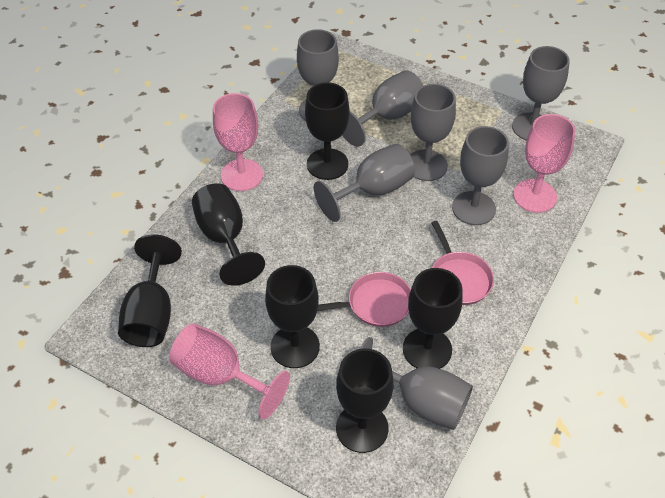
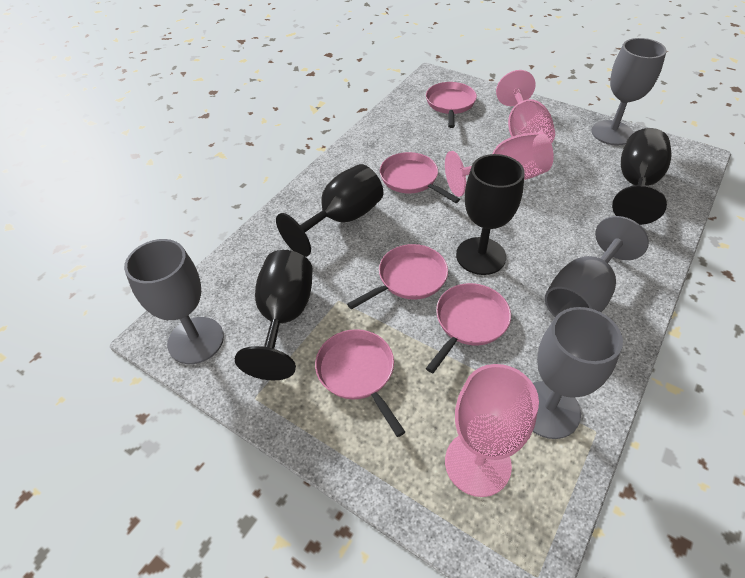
black goblet: 6 -> 4
grey goblet: 7 -> 4
pink pan: 2 -> 5

